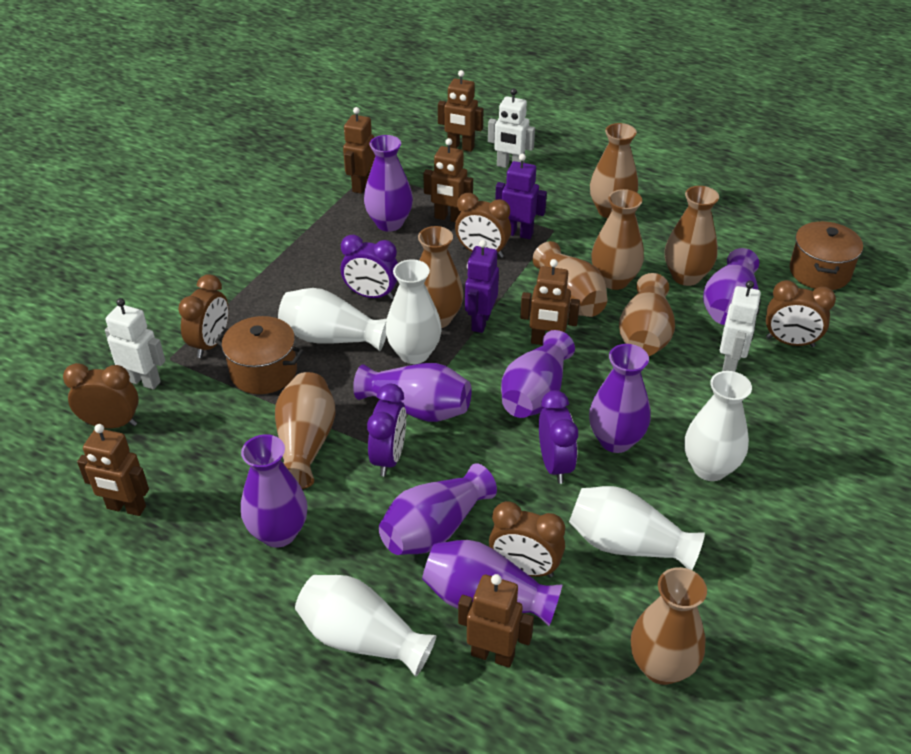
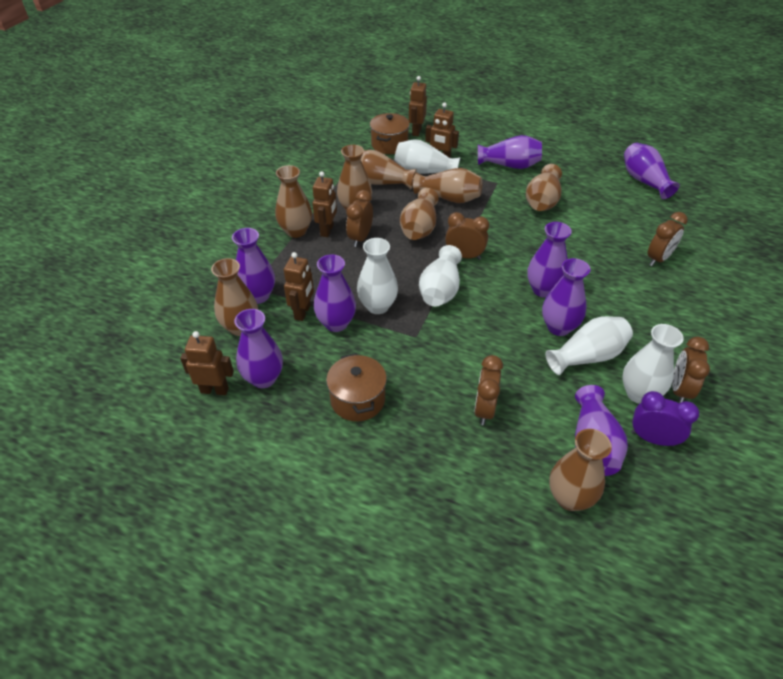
brown robot: 6 -> 5
purple clock: 3 -> 1
purple robot: 2 -> 0
white robot: 3 -> 0

